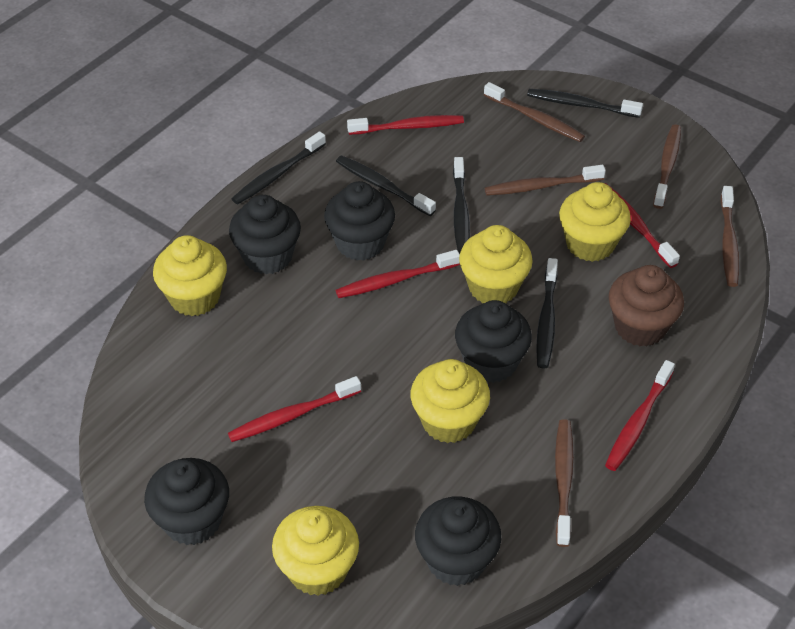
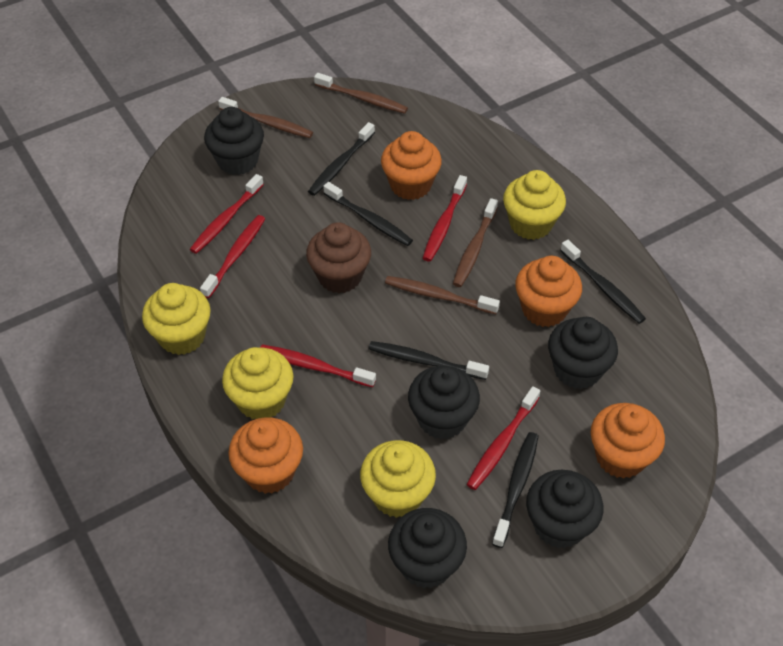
brown toothbrush: 5 -> 4
orange cupcake: 0 -> 4
yellow cupcake: 5 -> 4

